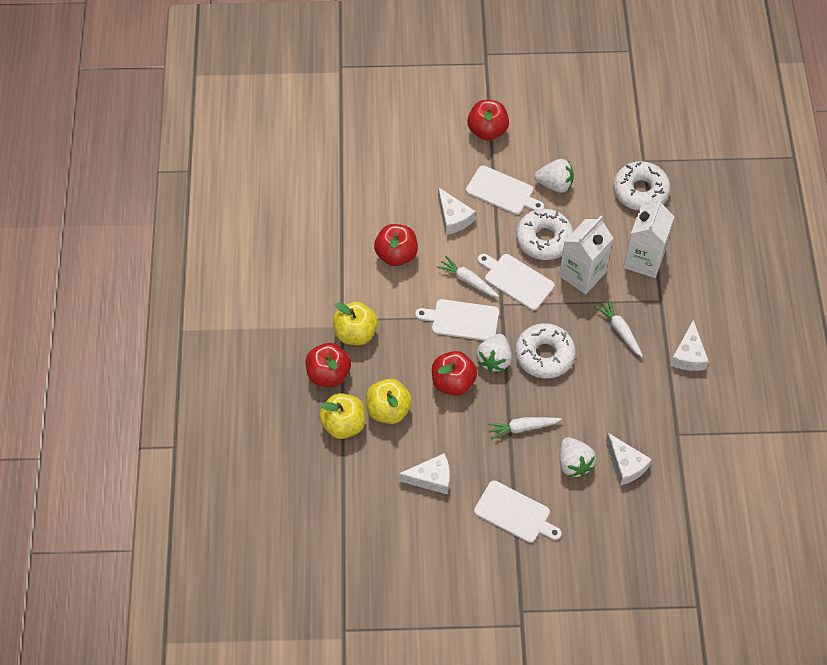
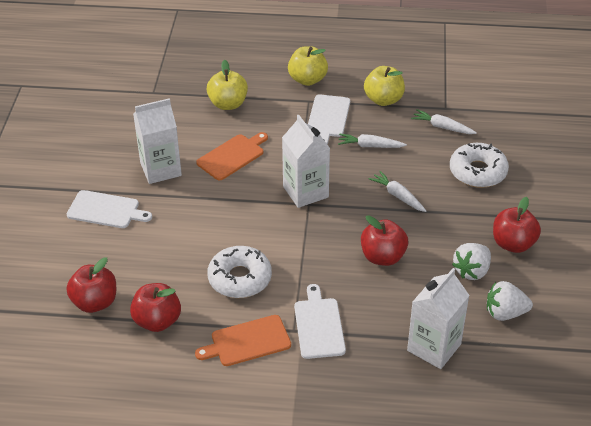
orange cutting board: 0 -> 2
white carton: 2 -> 3
white cheese: 4 -> 0
white cutting board: 4 -> 3
white donut: 3 -> 2
white strawberry: 3 -> 2

